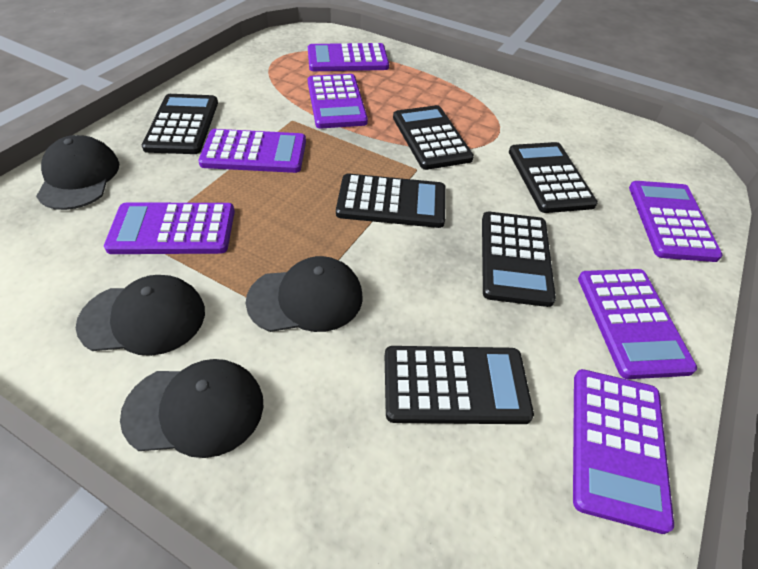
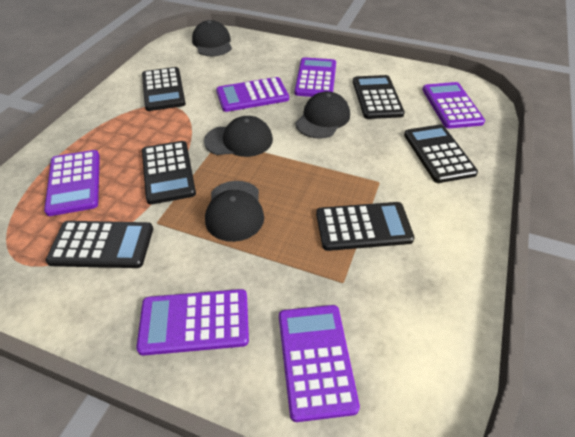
purple calculator: 7 -> 6

